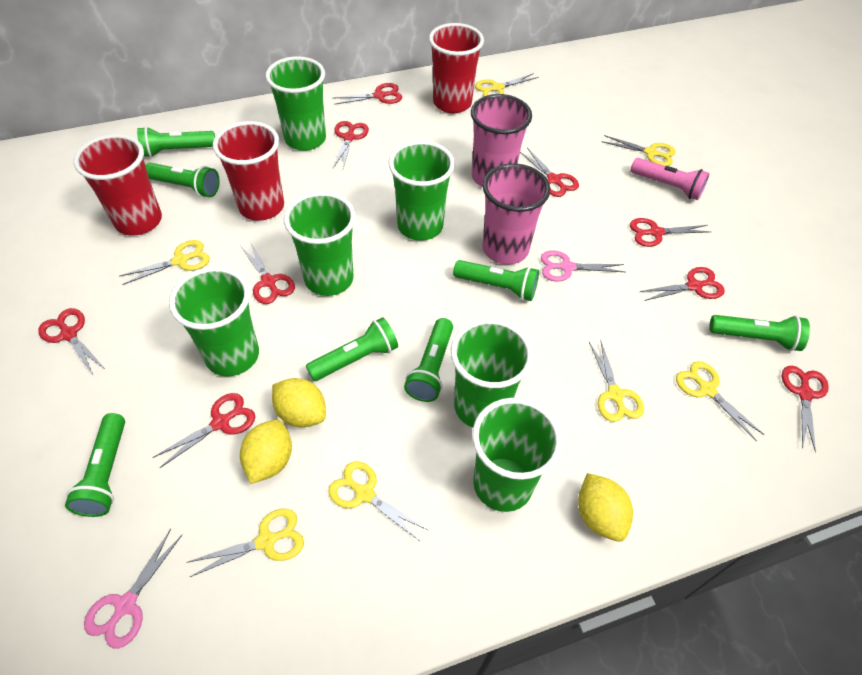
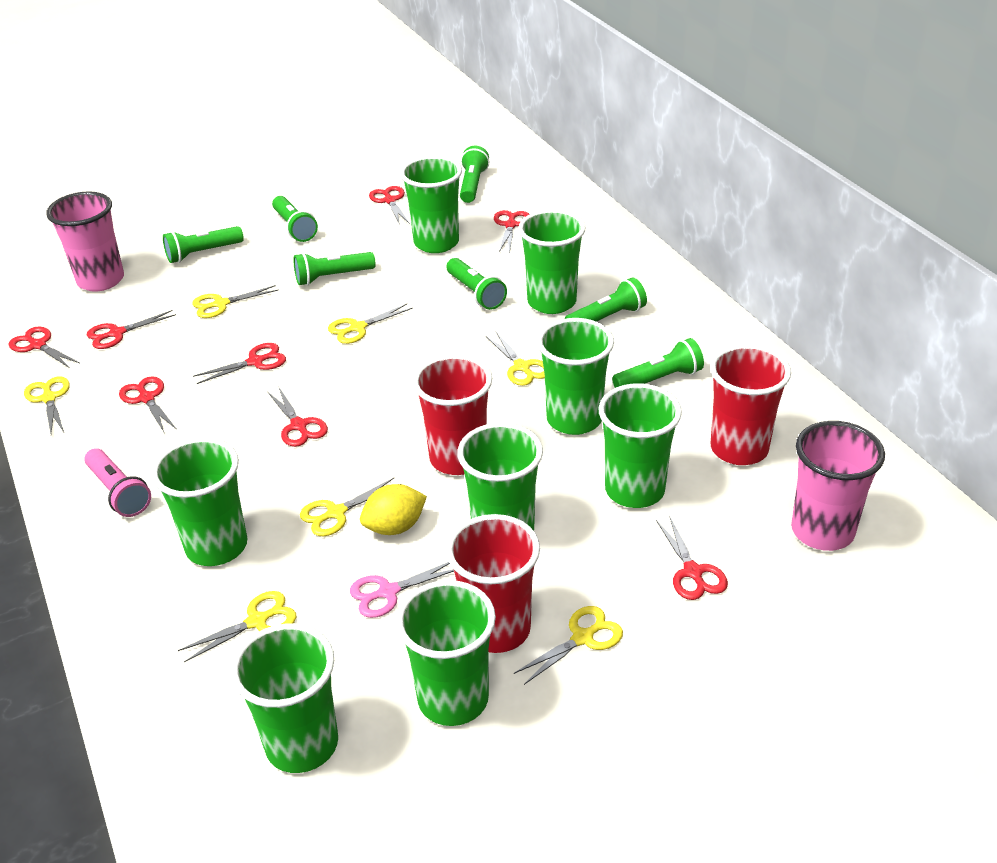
green cup: 6 -> 8
pink scissors: 2 -> 1
red scissors: 9 -> 8
yellow lemon: 3 -> 1

